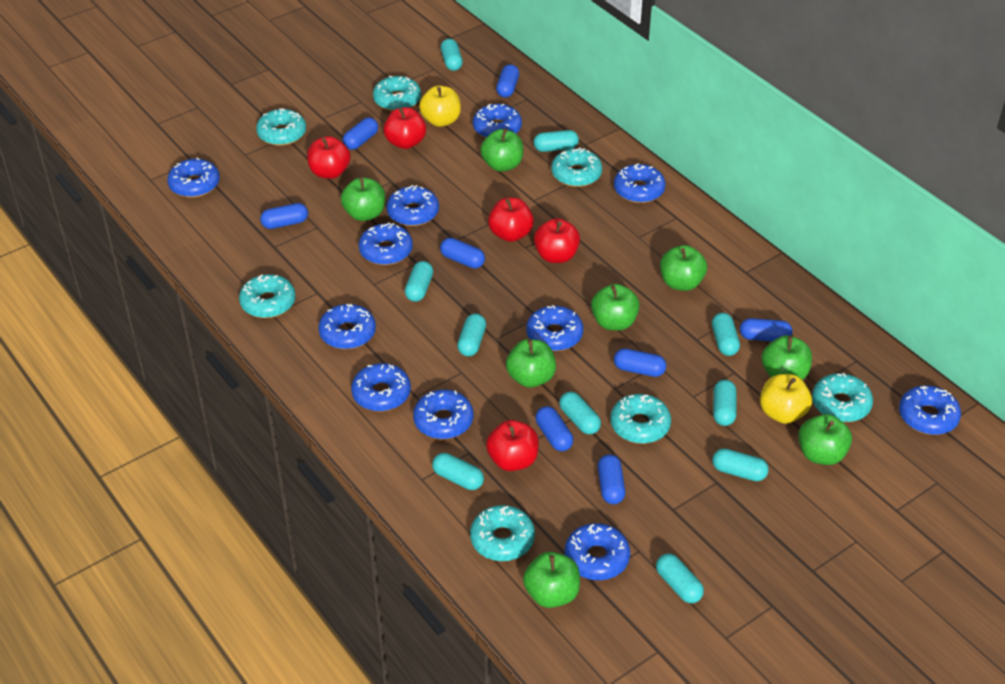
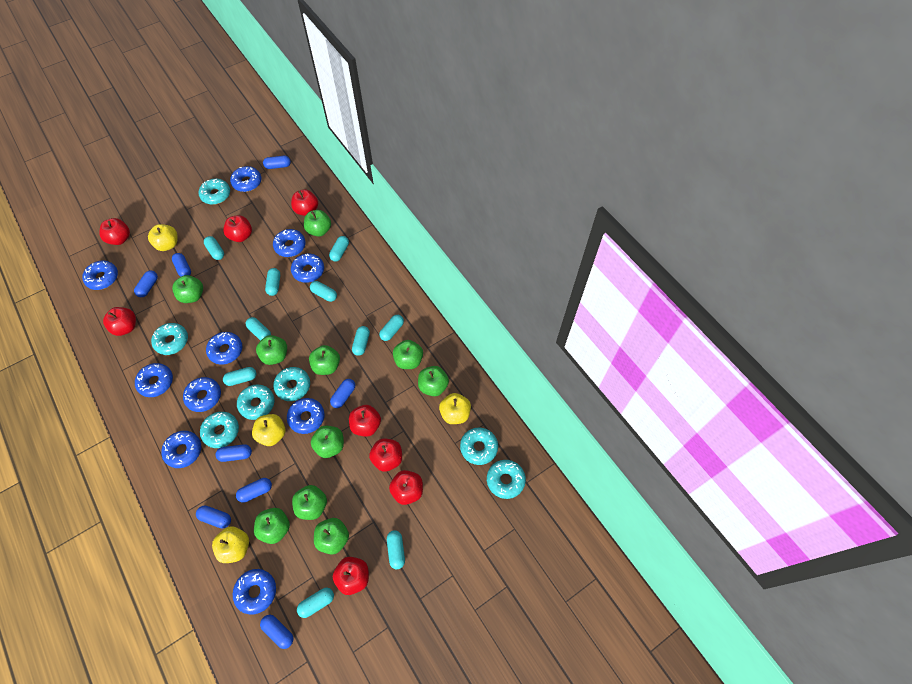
blue donut: 11 -> 10
green apple: 8 -> 10
red apple: 5 -> 8
yellow apple: 2 -> 4

